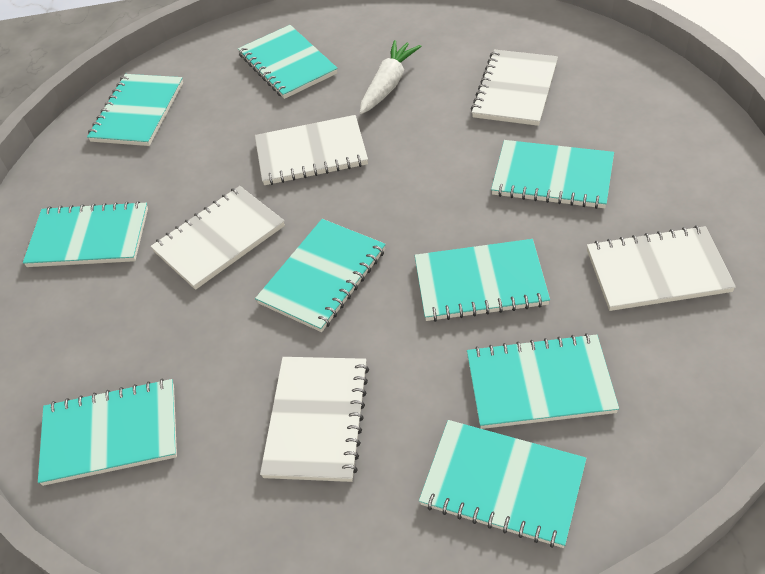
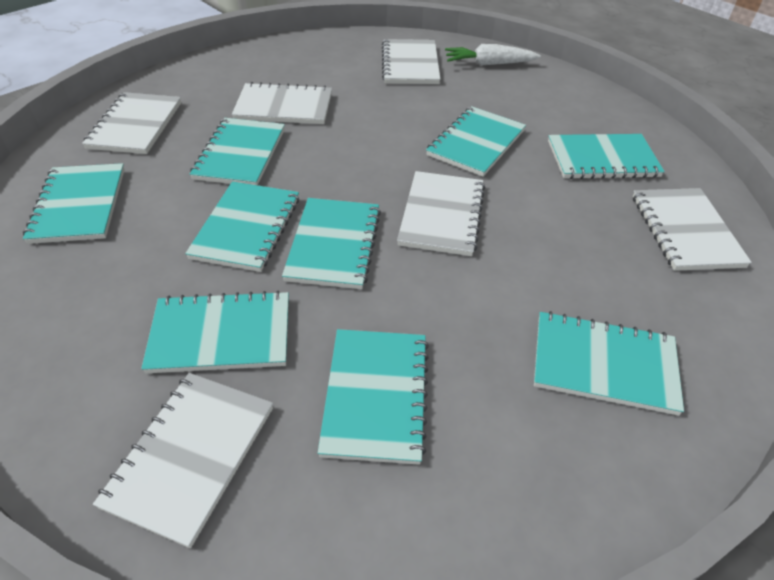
white notebook: 5 -> 6

